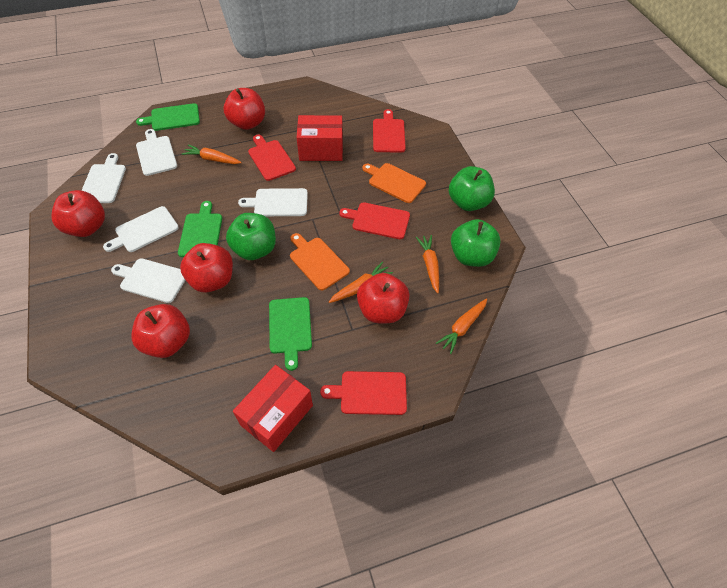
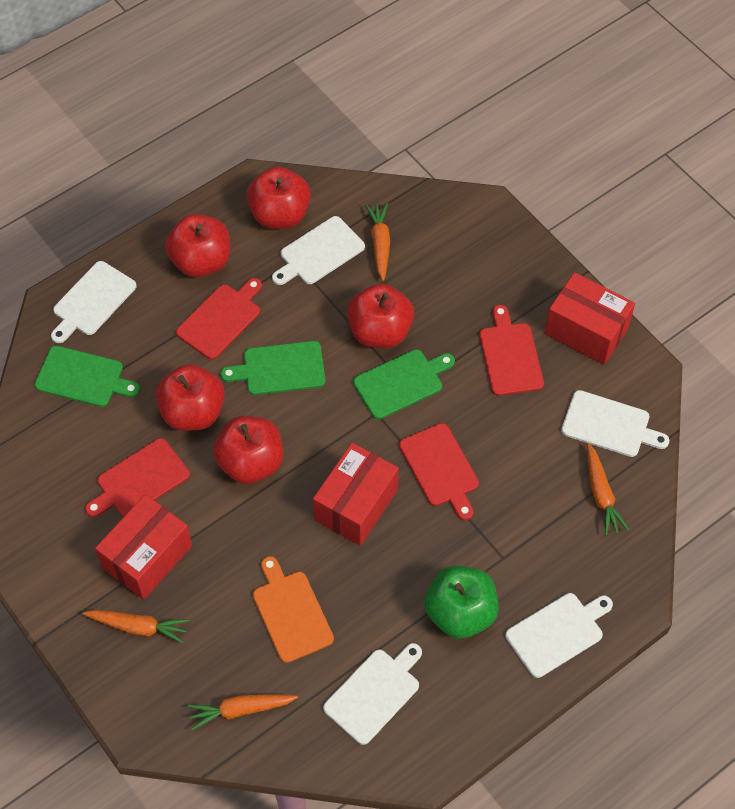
green apple: 3 -> 1
orange cutting board: 2 -> 1
red box: 2 -> 3

